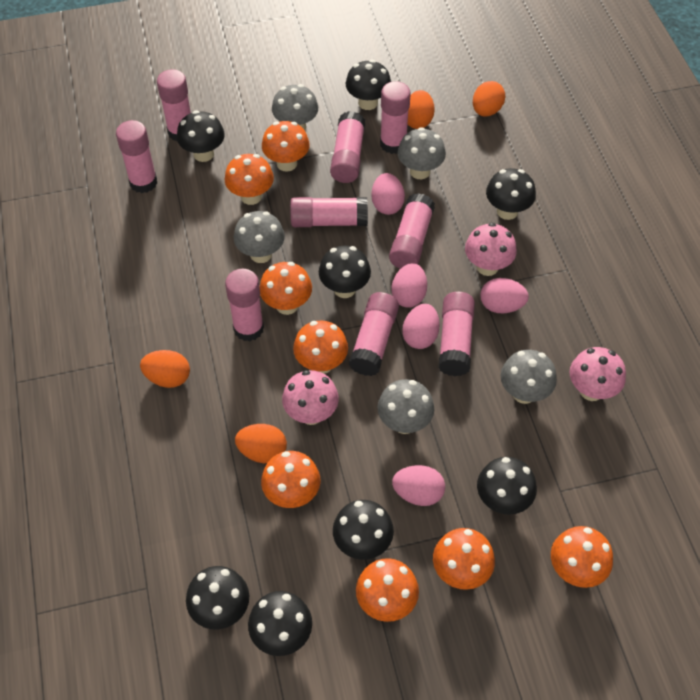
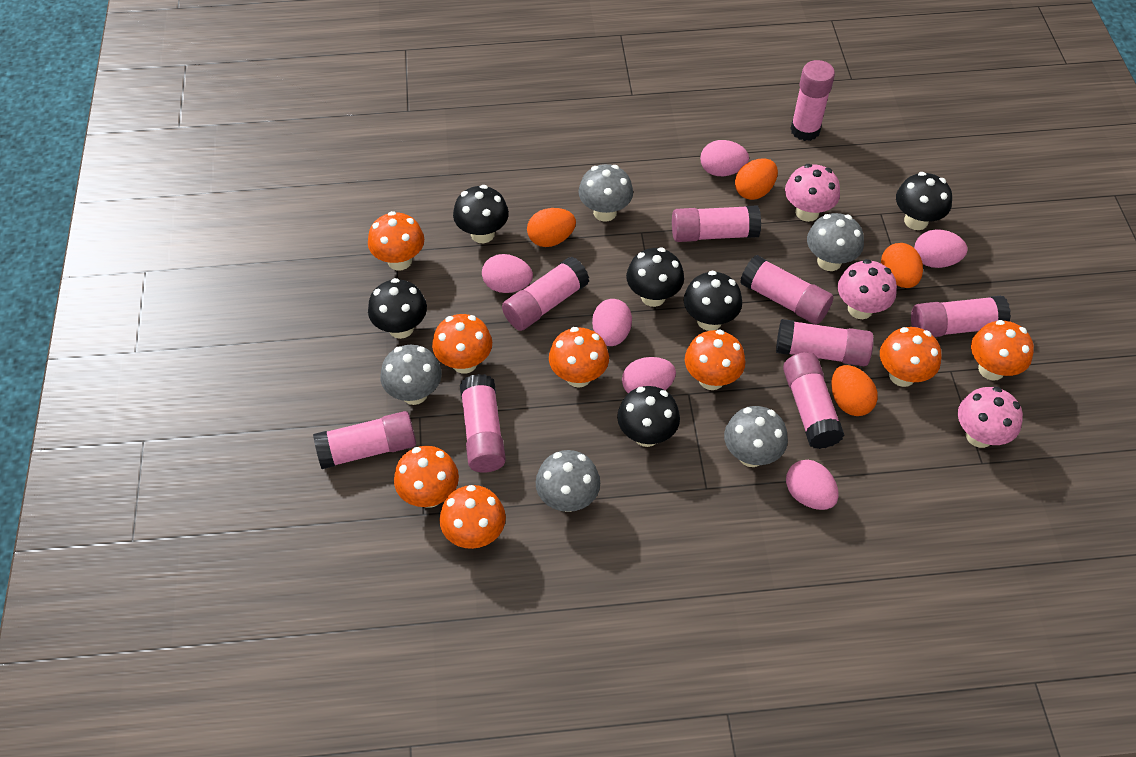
black mushroom: 8 -> 6
pink egg: 5 -> 6

